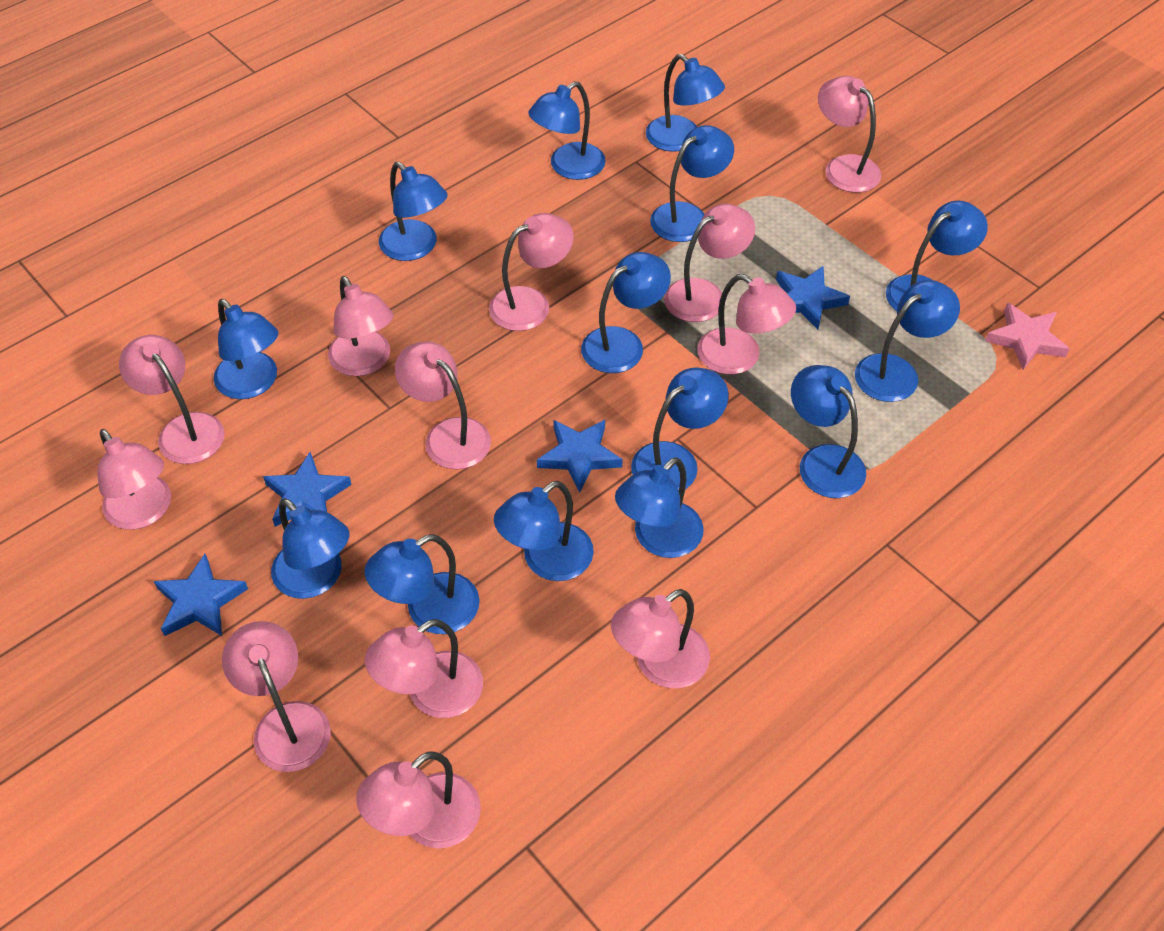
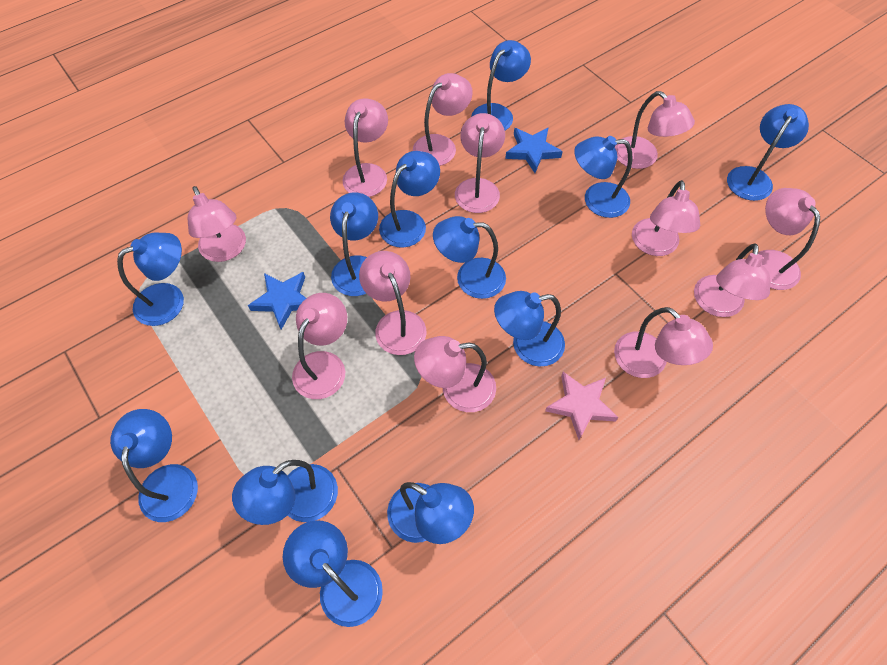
blue lamp: 14 -> 12
blue star: 4 -> 2

